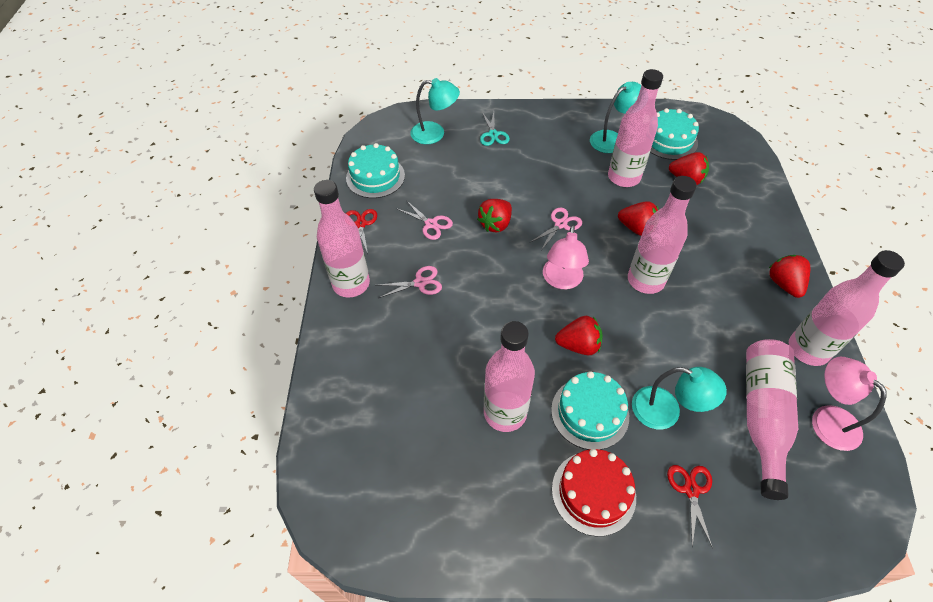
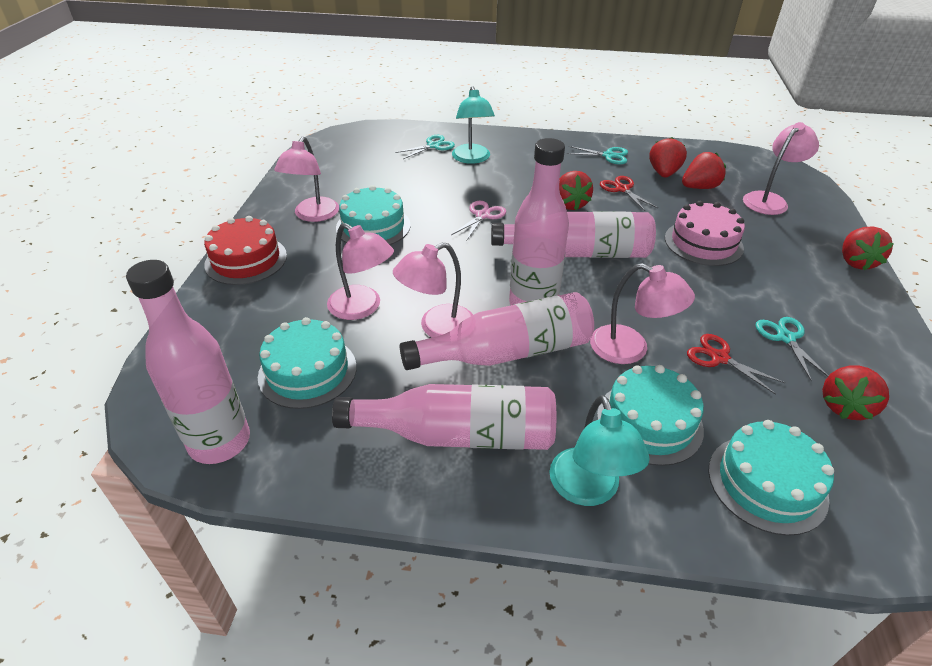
pink bottle: 6 -> 5
pink cake: 0 -> 1
pink lamp: 2 -> 5
pink scissors: 3 -> 1
turquoise cake: 3 -> 4
turquoise lamp: 3 -> 2
turquoise scissors: 1 -> 3

